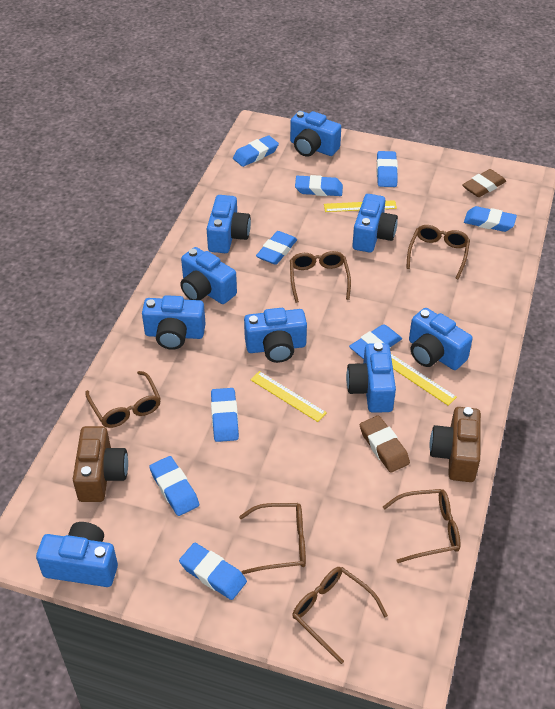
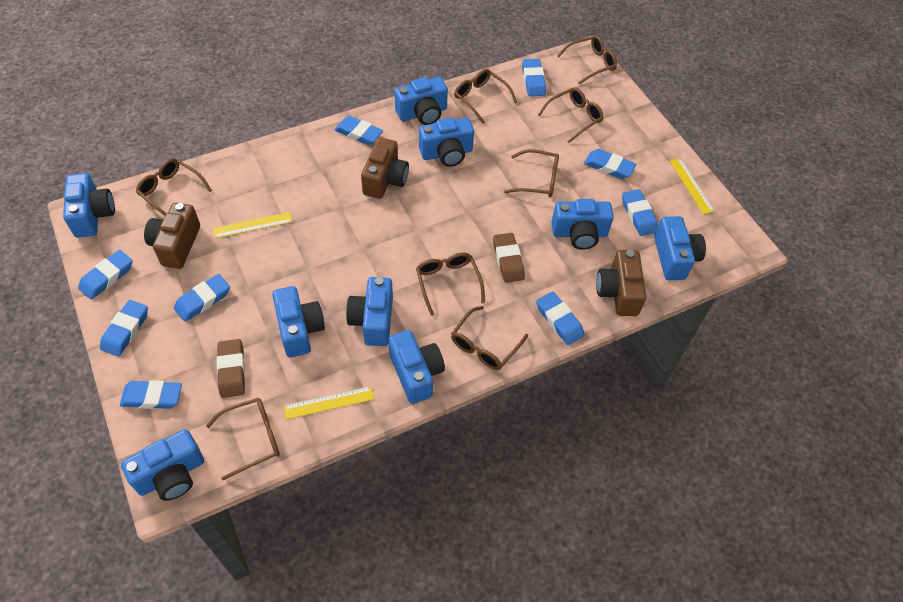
brown camera: 2 -> 3
brown glasses: 6 -> 8

